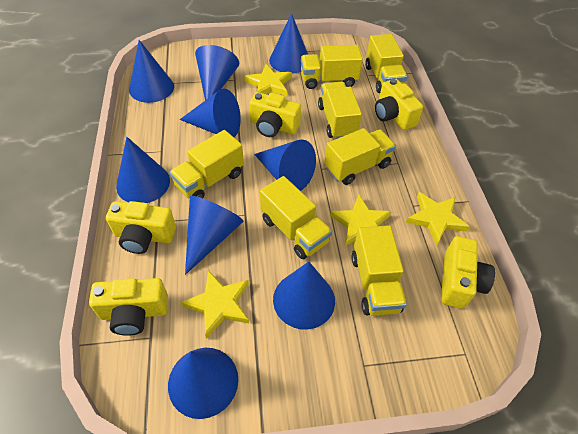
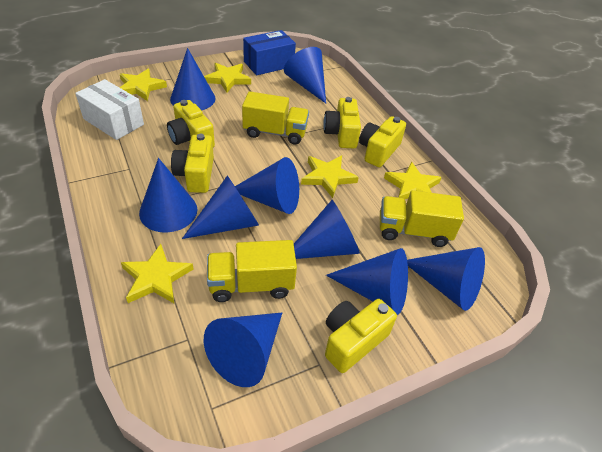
blue box: 0 -> 1
white box: 0 -> 1
yellow star: 4 -> 5
yellow truck: 7 -> 3

